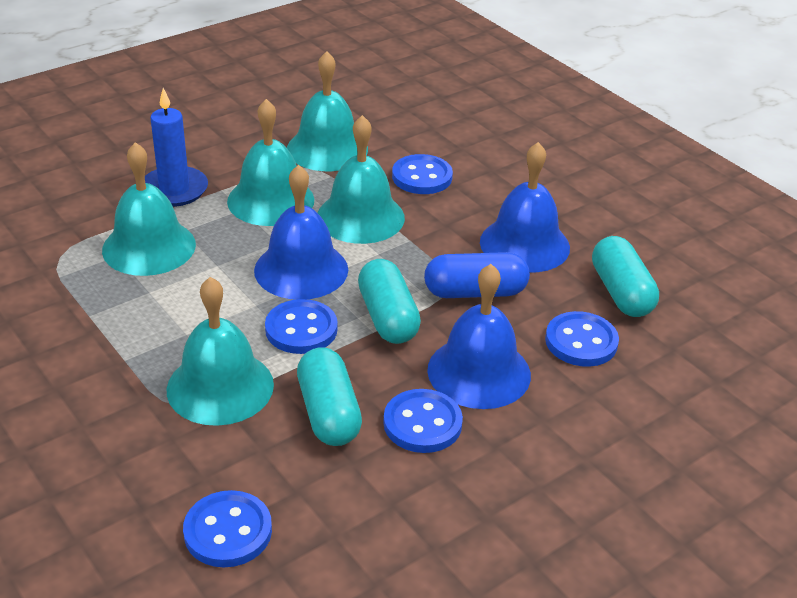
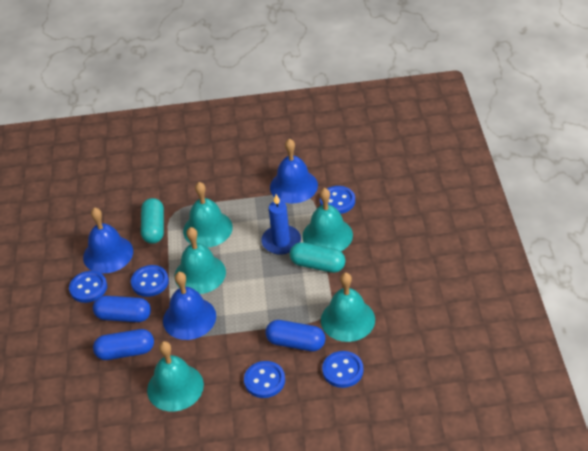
blue capsule: 1 -> 3
turquoise capsule: 3 -> 2

